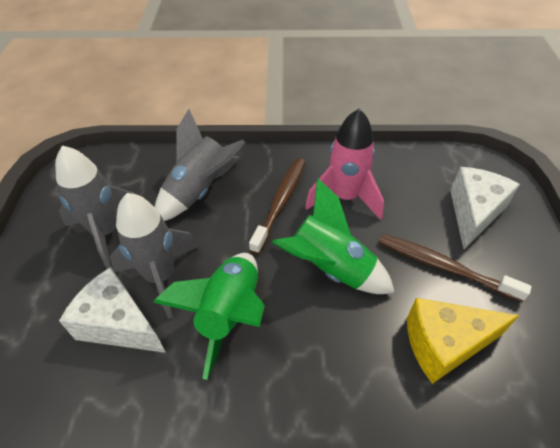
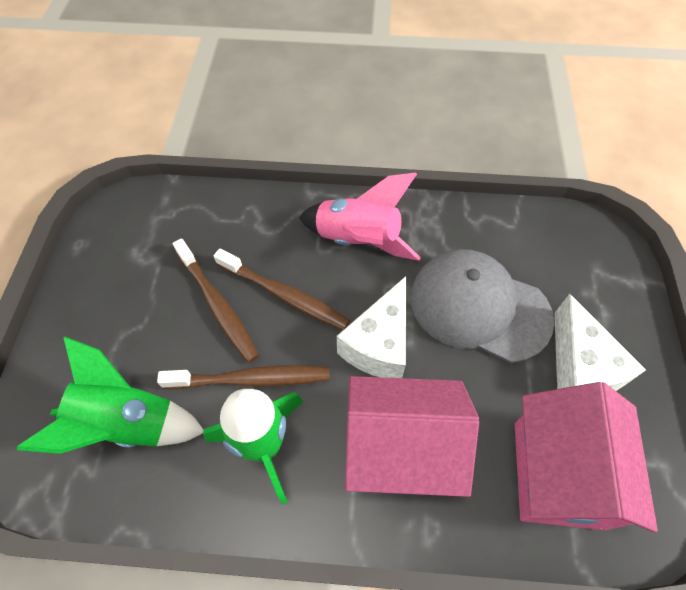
brown toothbrush: 2 -> 3
grey cap: 0 -> 1
grey rocket: 3 -> 0
pink house: 0 -> 2
yellow cheese: 1 -> 0

